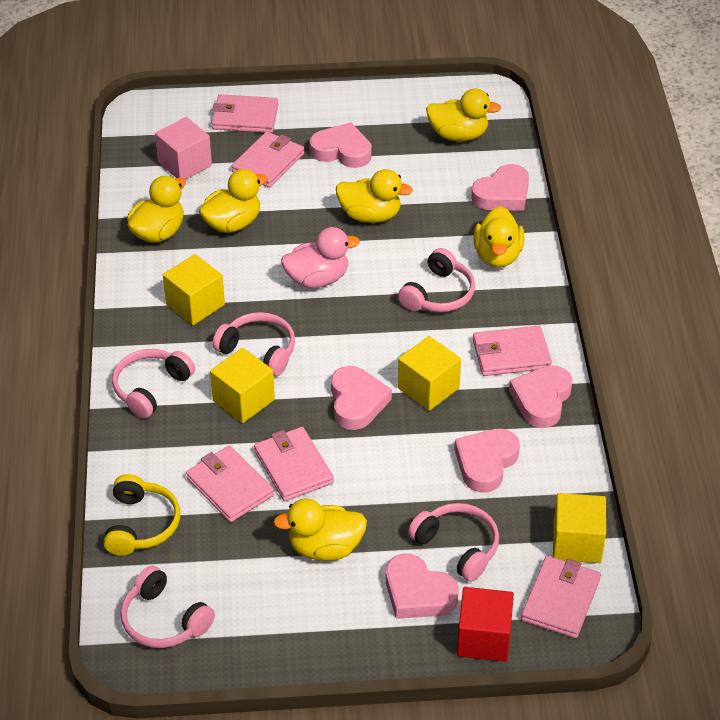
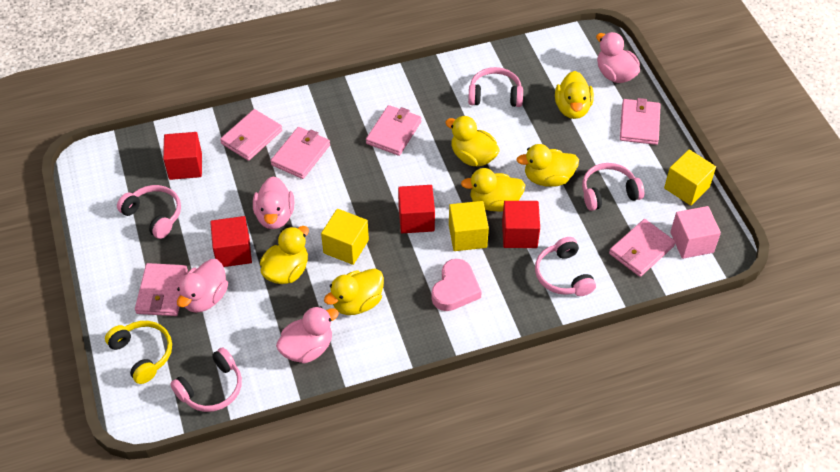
pink duck: 1 -> 4
pink heart: 6 -> 1
red cube: 1 -> 4
yellow cube: 4 -> 3

